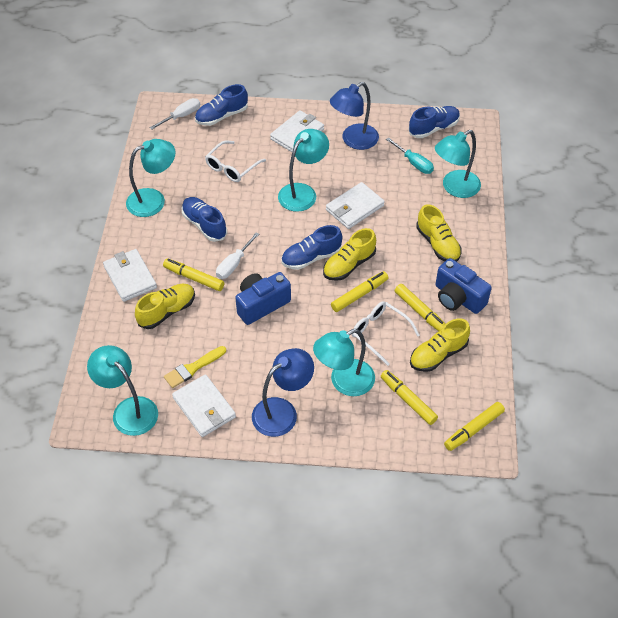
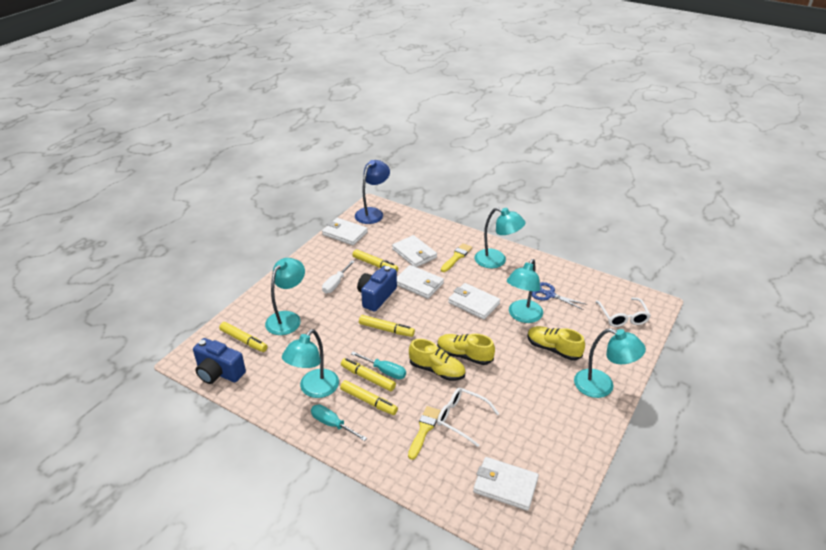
blue lamp: 2 -> 1
blue scissors: 0 -> 1
blue shoe: 4 -> 0
turquoise screwdriver: 1 -> 2
white screwdriver: 2 -> 1
white wallet: 4 -> 5
yellow brush: 1 -> 2
yellow shoe: 4 -> 3

